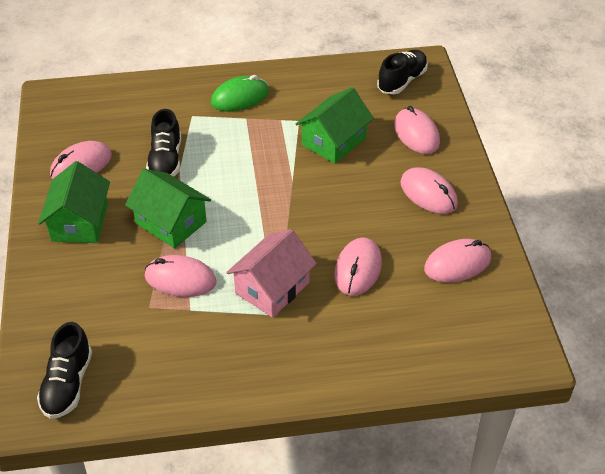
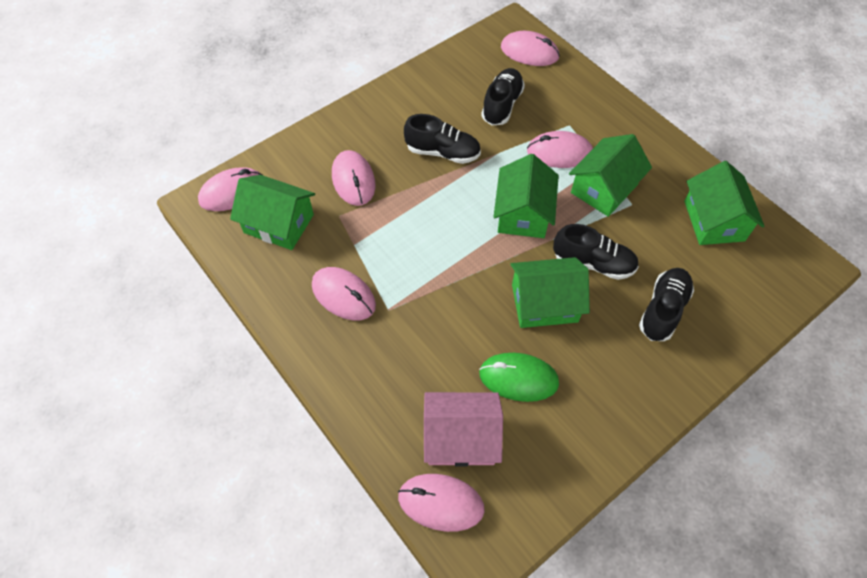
black shoe: 3 -> 4
green house: 3 -> 5

